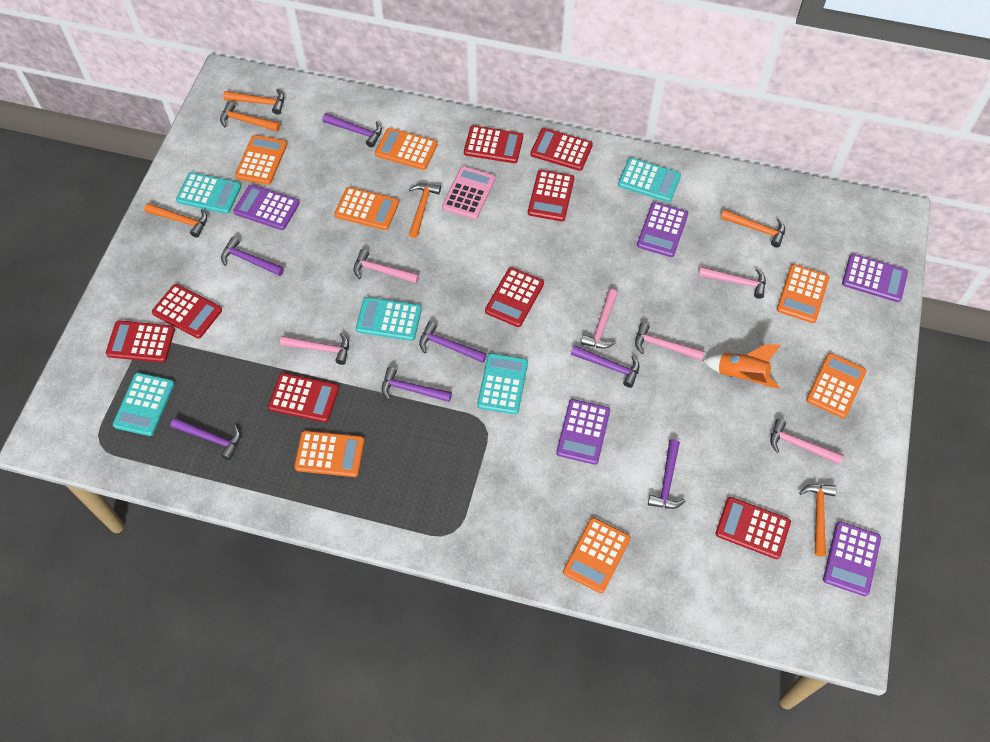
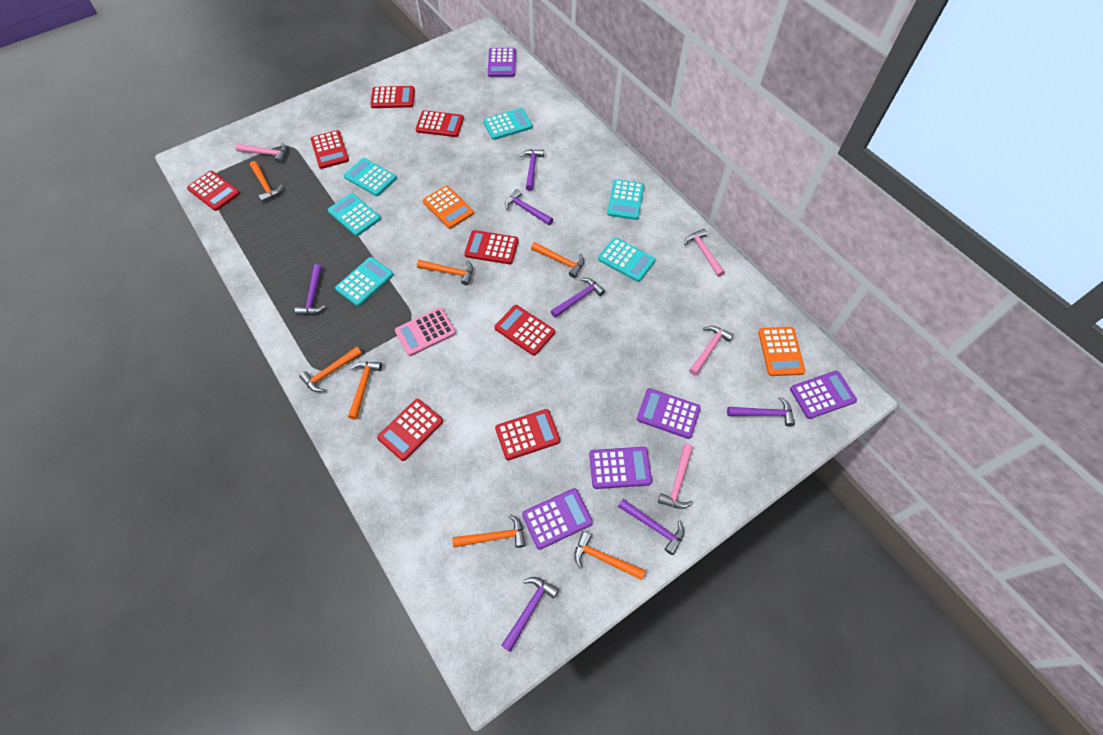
orange calculator: 7 -> 2
orange hammer: 6 -> 7
orange rocket: 1 -> 0
pink hammer: 6 -> 4
turquoise calculator: 5 -> 6

